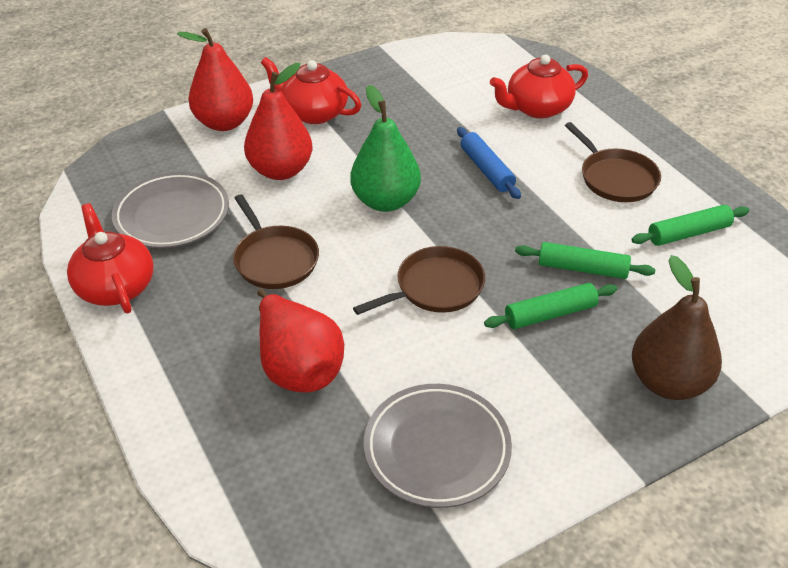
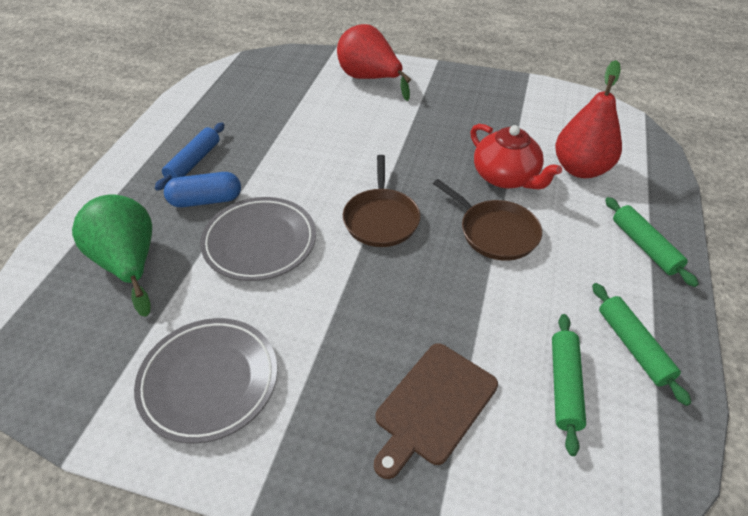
blue capsule: 0 -> 1
brown cutting board: 0 -> 1
brown pan: 3 -> 2
brown pear: 1 -> 0
red pear: 3 -> 2
red teapot: 3 -> 1

